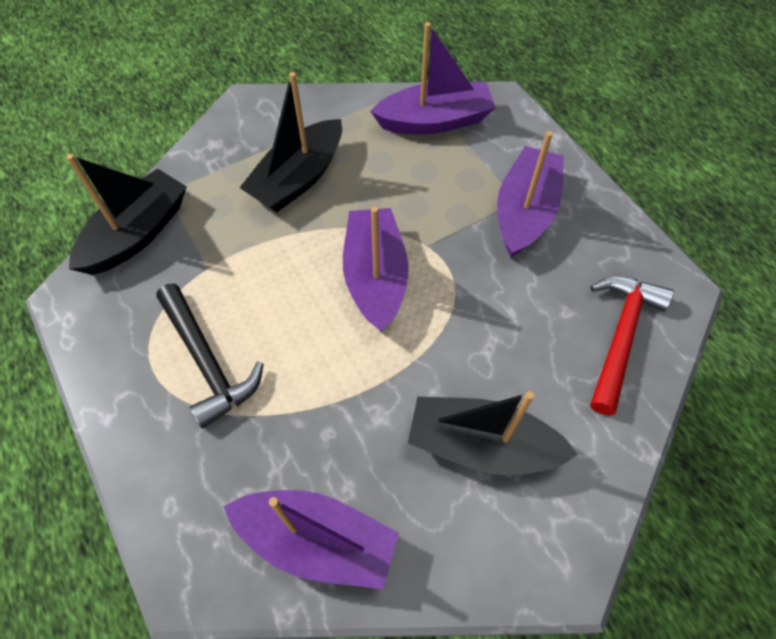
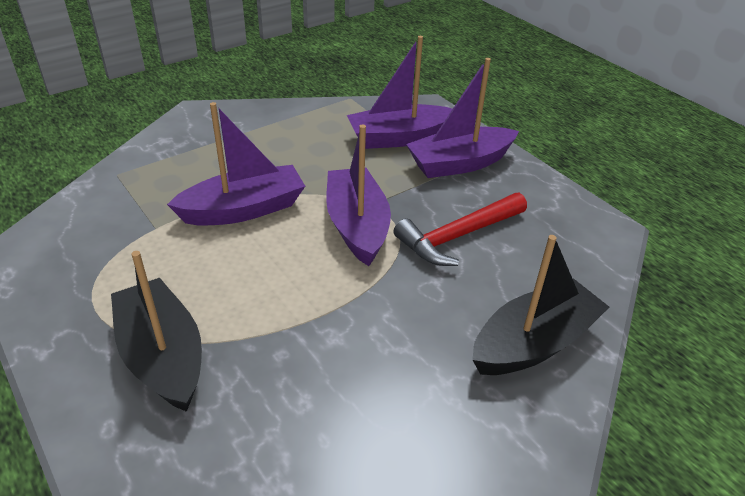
black boat: 3 -> 2
black hammer: 1 -> 0

